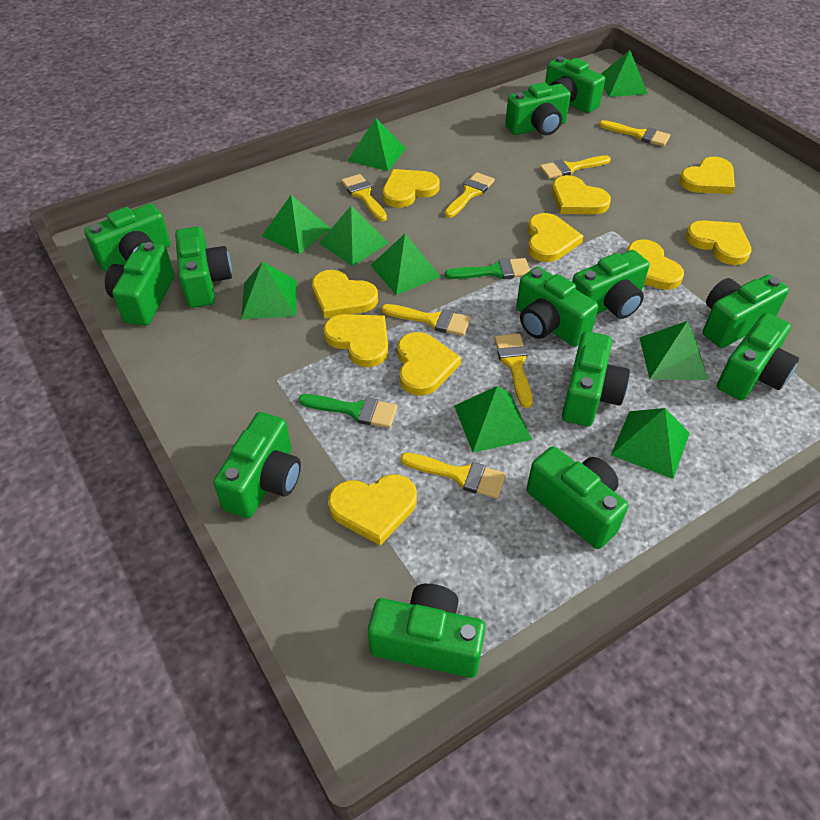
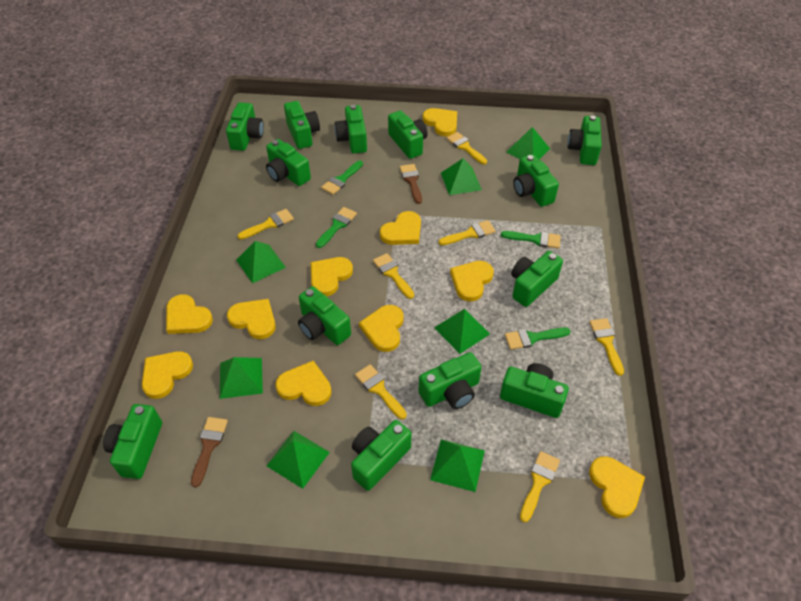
brown brush: 0 -> 2
green brush: 2 -> 4
green pyramid: 9 -> 7

